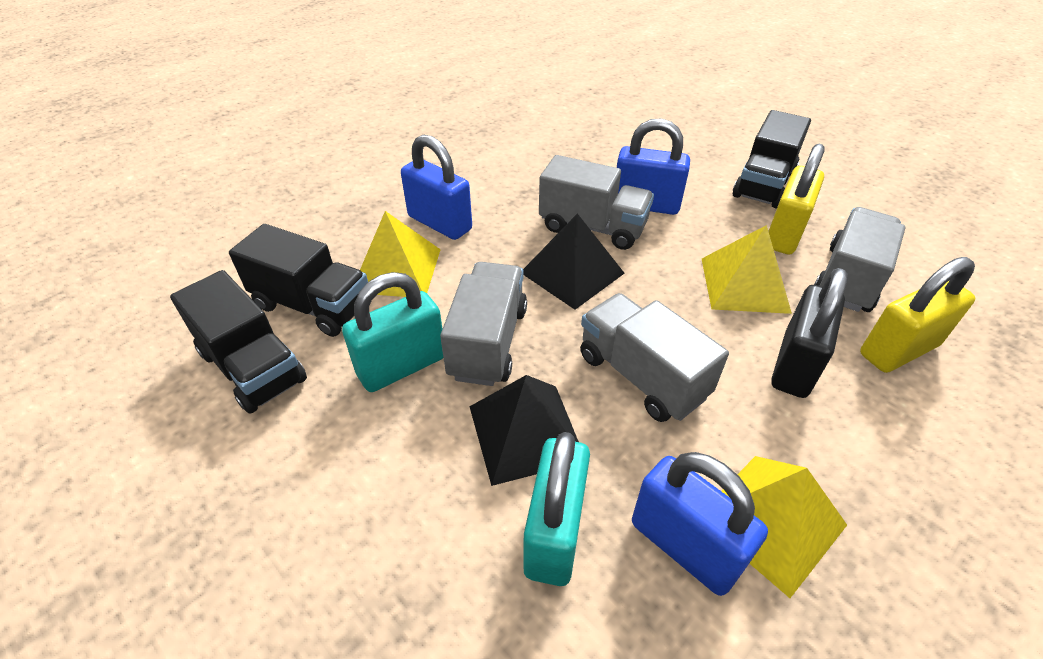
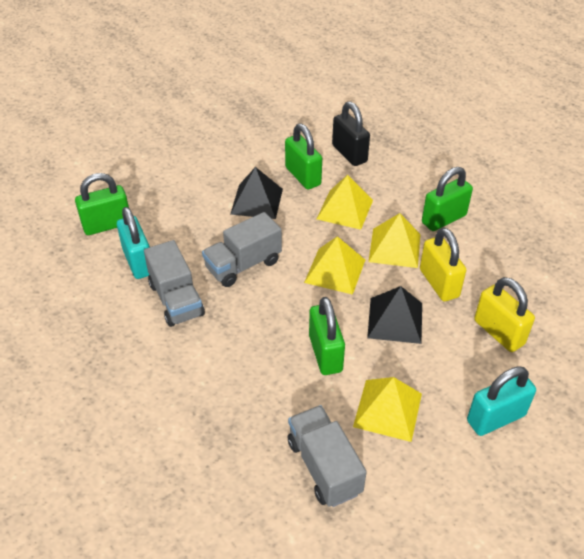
black truck: 3 -> 0
blue padlock: 3 -> 0
green padlock: 0 -> 4
grey truck: 4 -> 3
yellow pyramid: 3 -> 4

